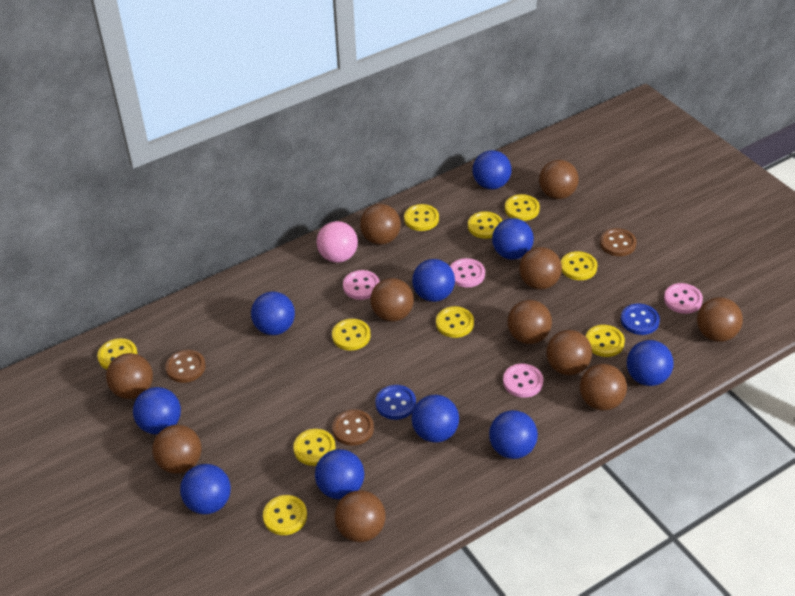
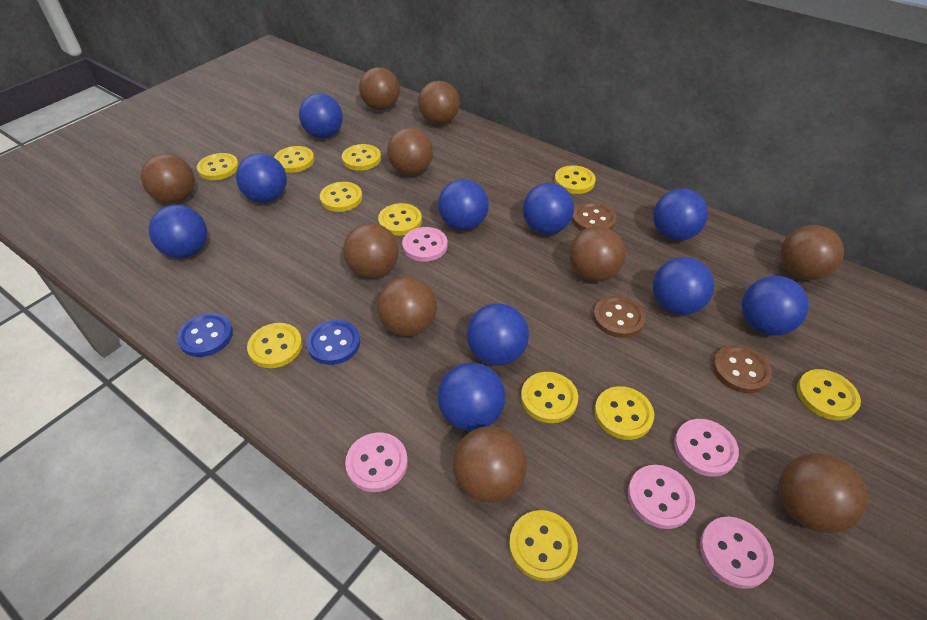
brown ball: 11 -> 10
pink ball: 1 -> 0
pink button: 4 -> 5
yellow button: 10 -> 11

